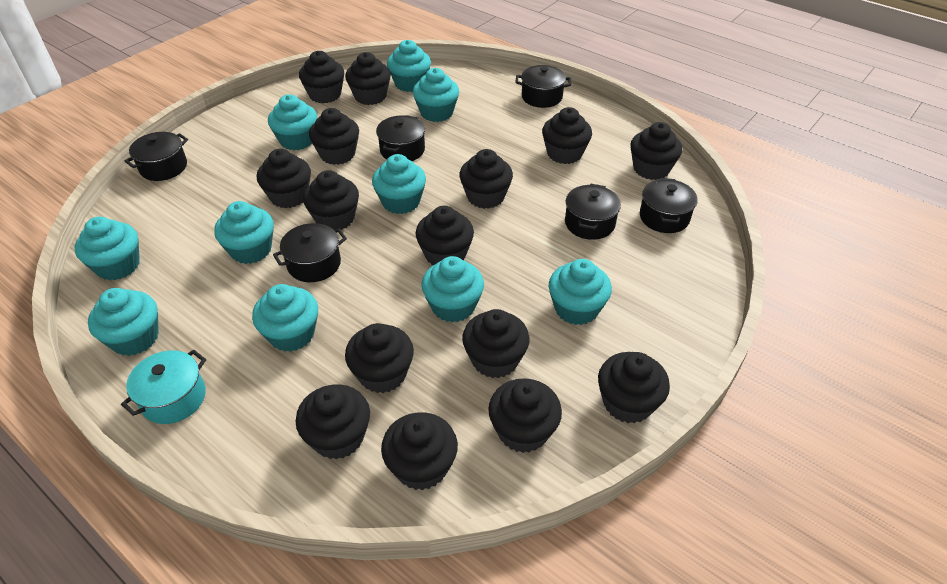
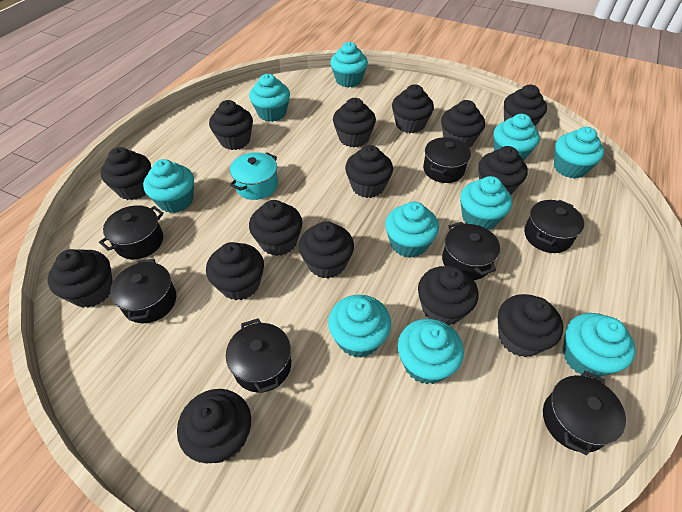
black pot: 6 -> 7

